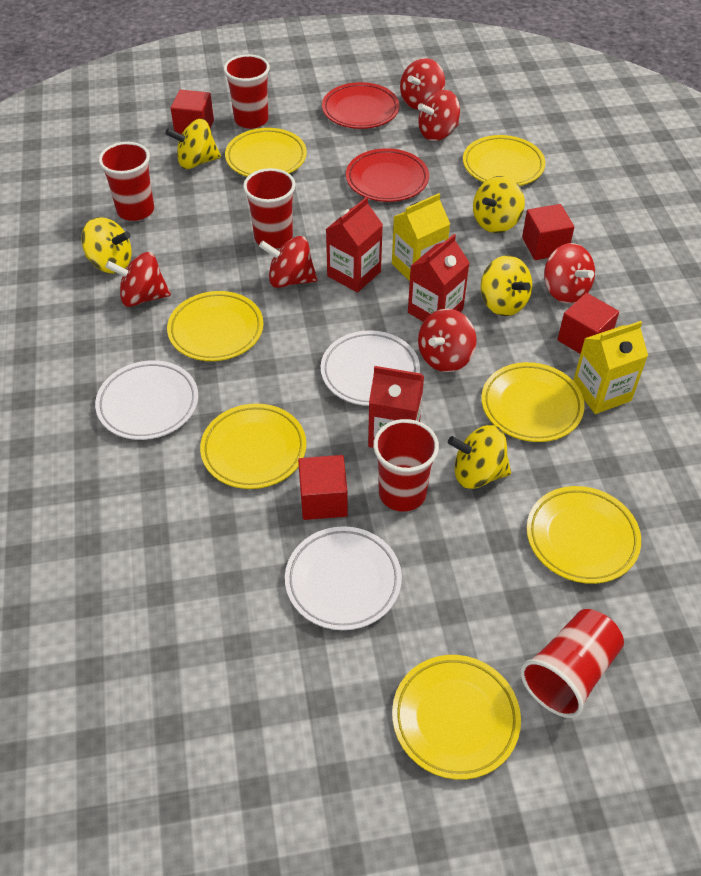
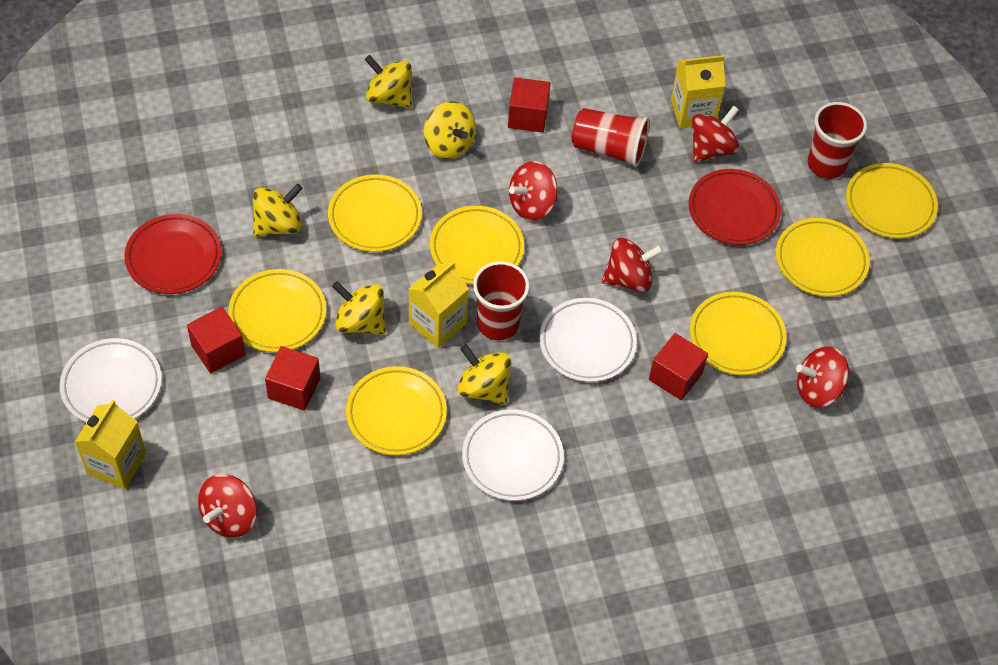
red carton: 3 -> 0
red cup: 5 -> 3
red spinning top: 6 -> 5
yellow carton: 2 -> 3

